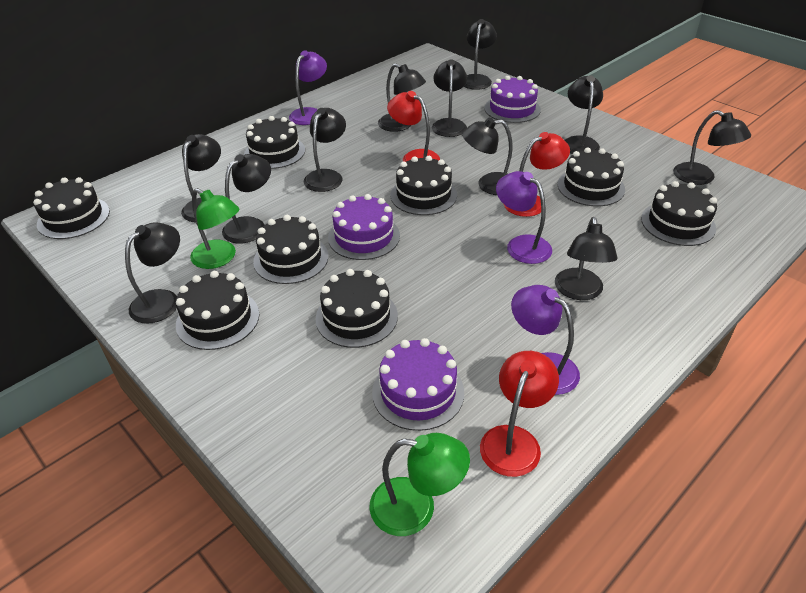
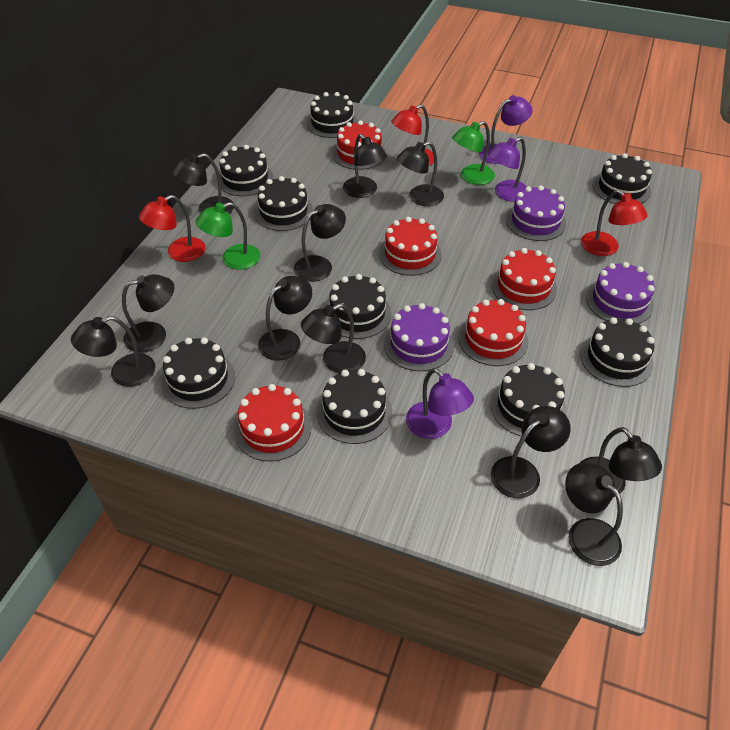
black cake: 8 -> 9
red cake: 0 -> 5

